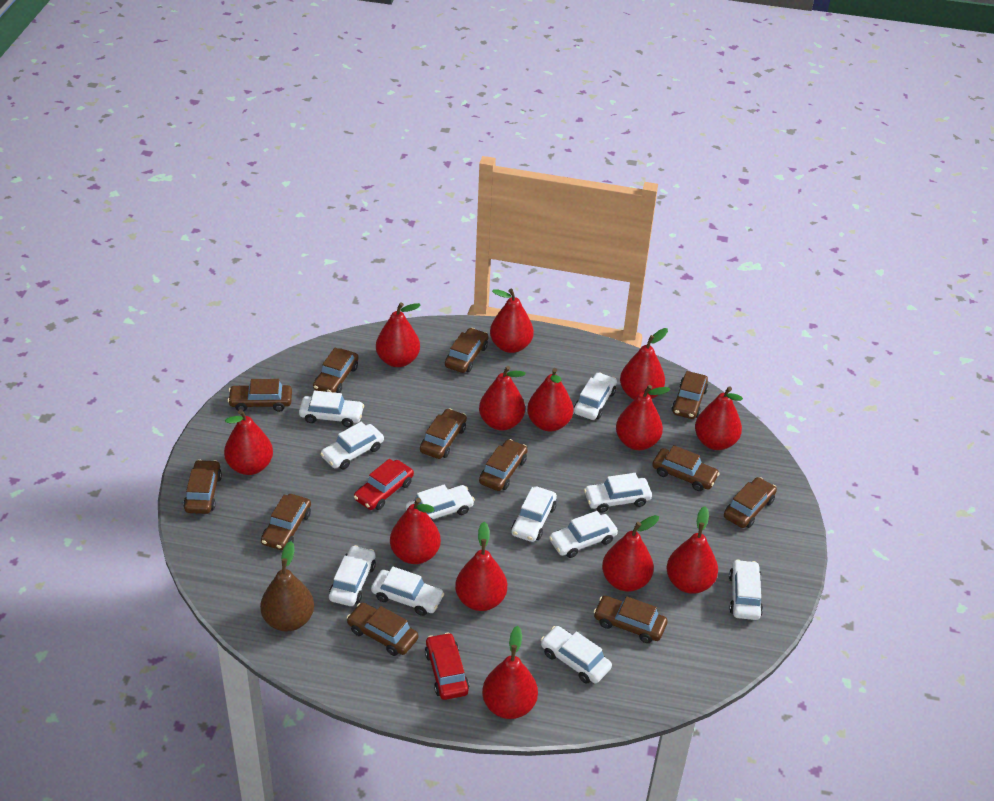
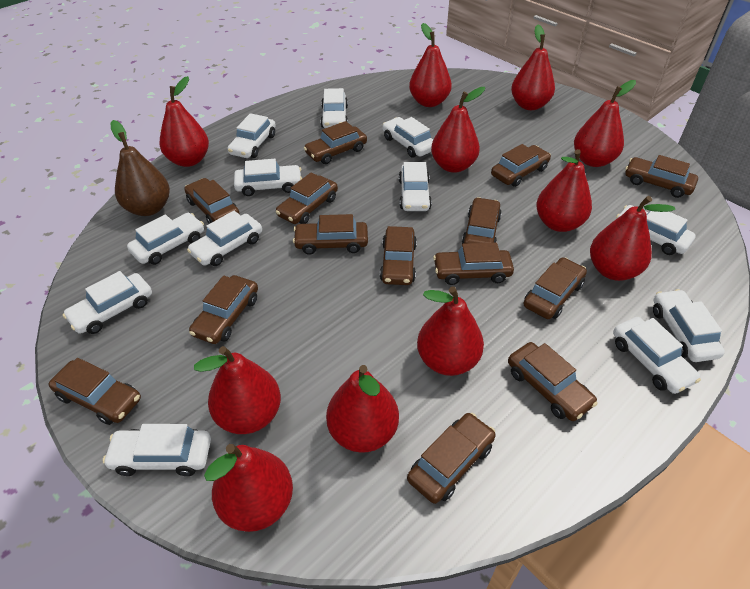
brown car: 12 -> 14
red car: 2 -> 0
red pear: 13 -> 11
white car: 11 -> 12

